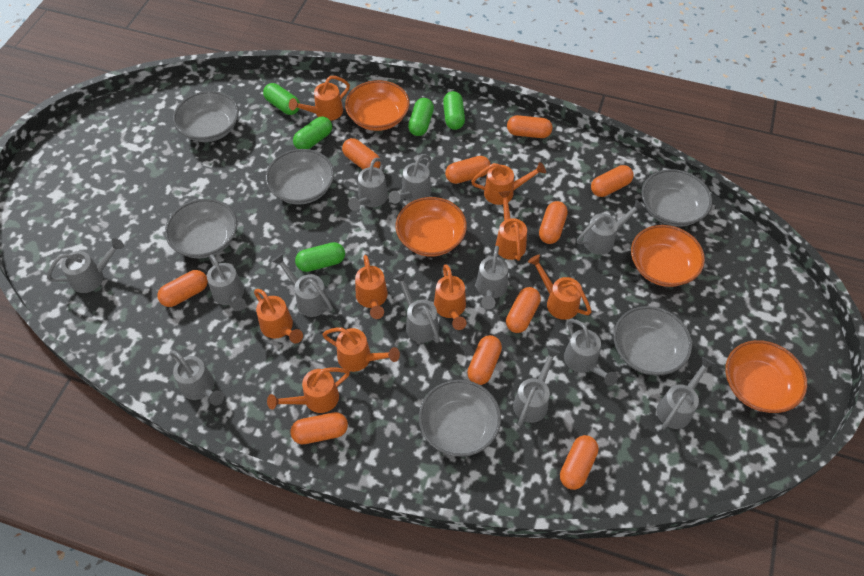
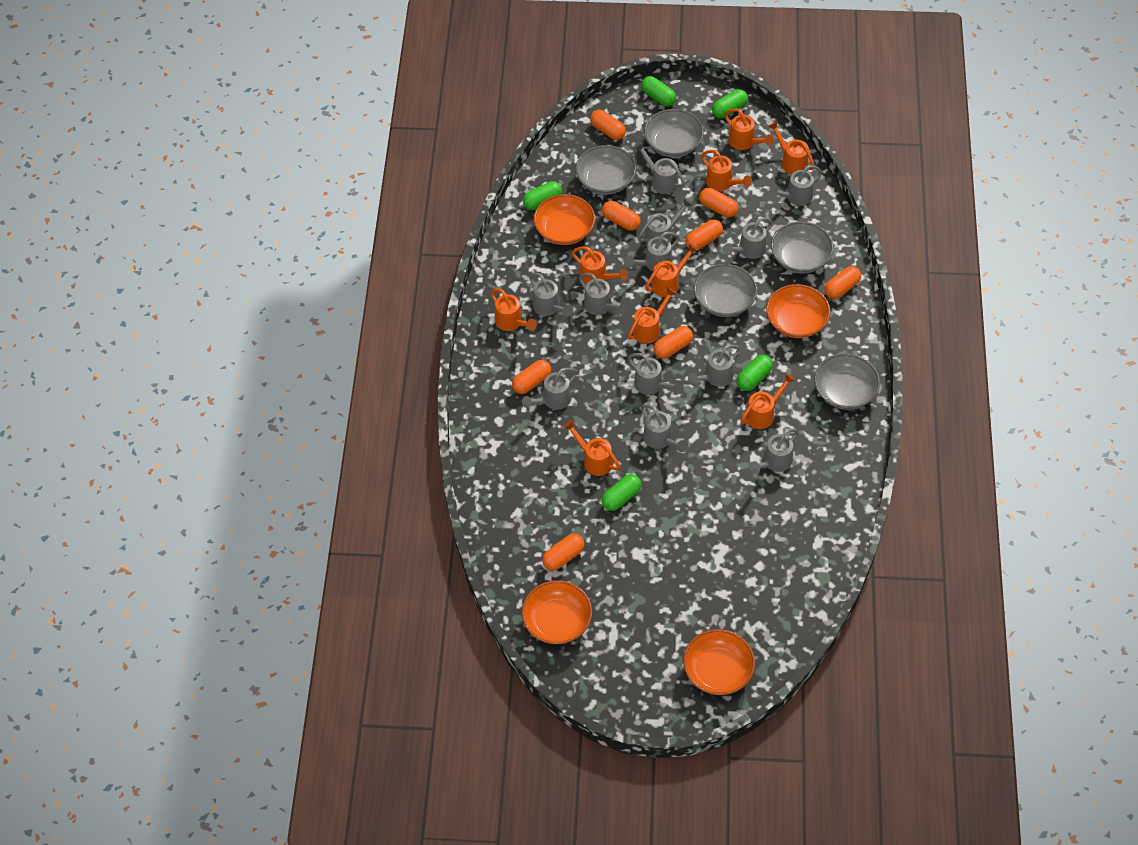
grey bowl: 6 -> 5
orange capsule: 10 -> 8

